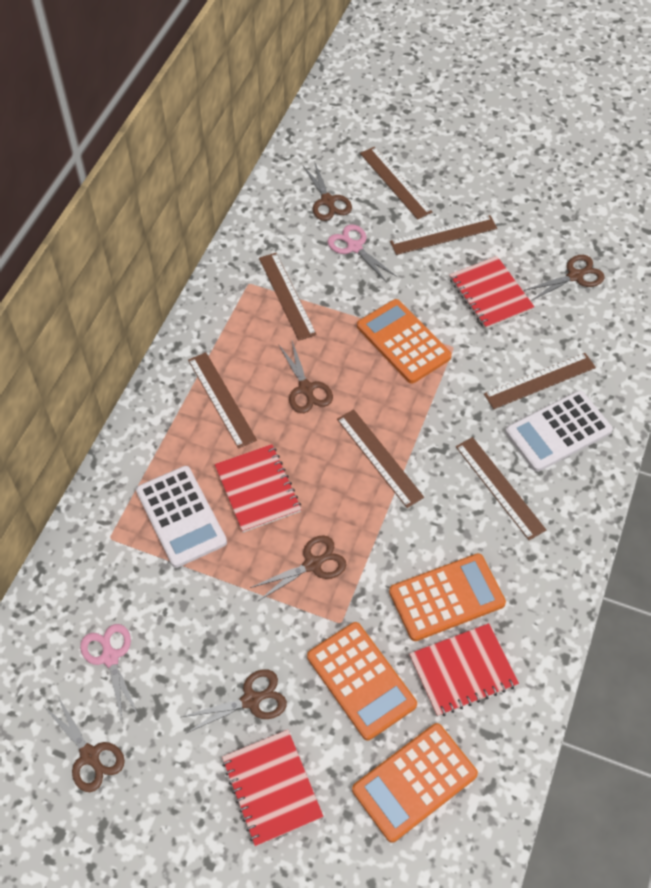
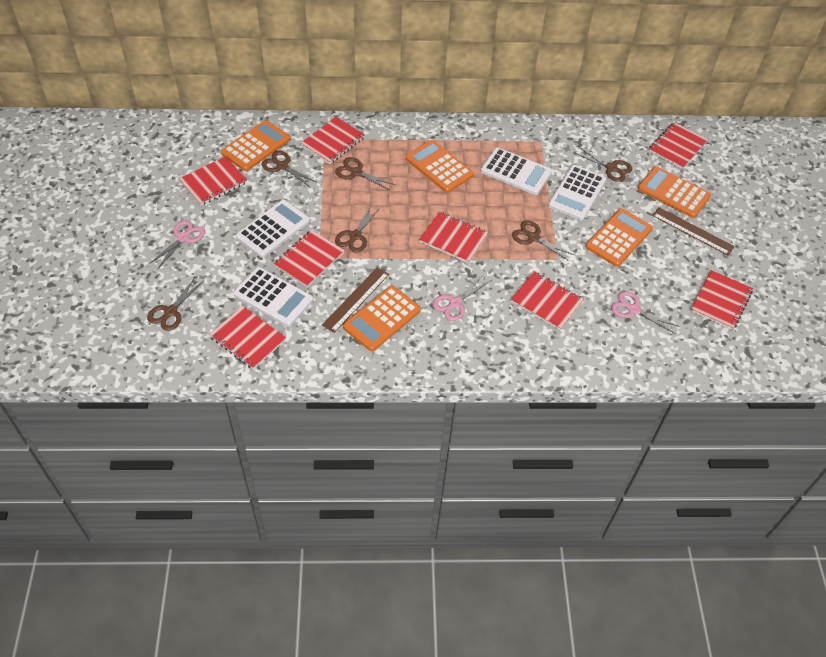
brown ruler: 7 -> 2
orange calculator: 4 -> 5
pink scissors: 2 -> 3
red notebook: 4 -> 8
white calculator: 2 -> 4

